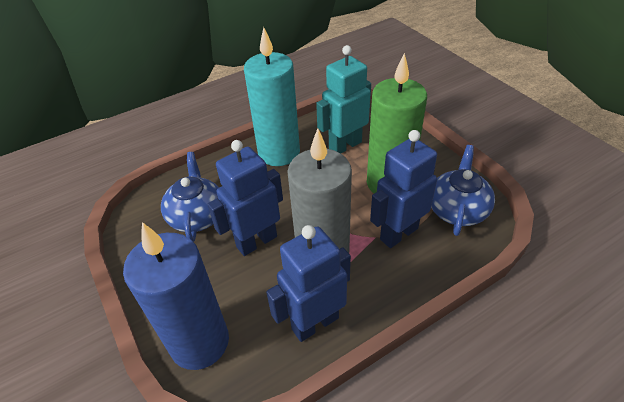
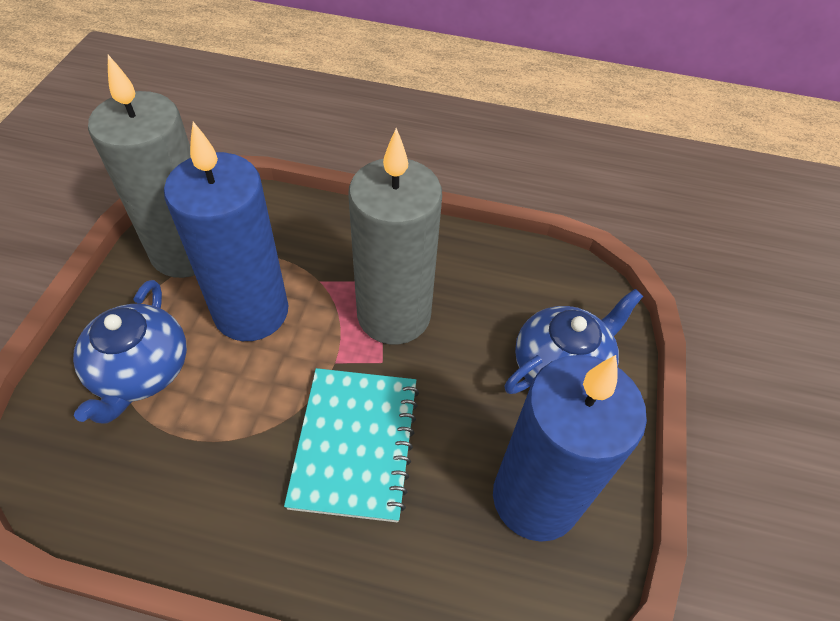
blue candle: 1 -> 2
blue robot: 3 -> 0
green candle: 1 -> 0
grey candle: 1 -> 2
turquoise candle: 1 -> 0
turquoise notebook: 0 -> 1
turquoise robot: 1 -> 0

